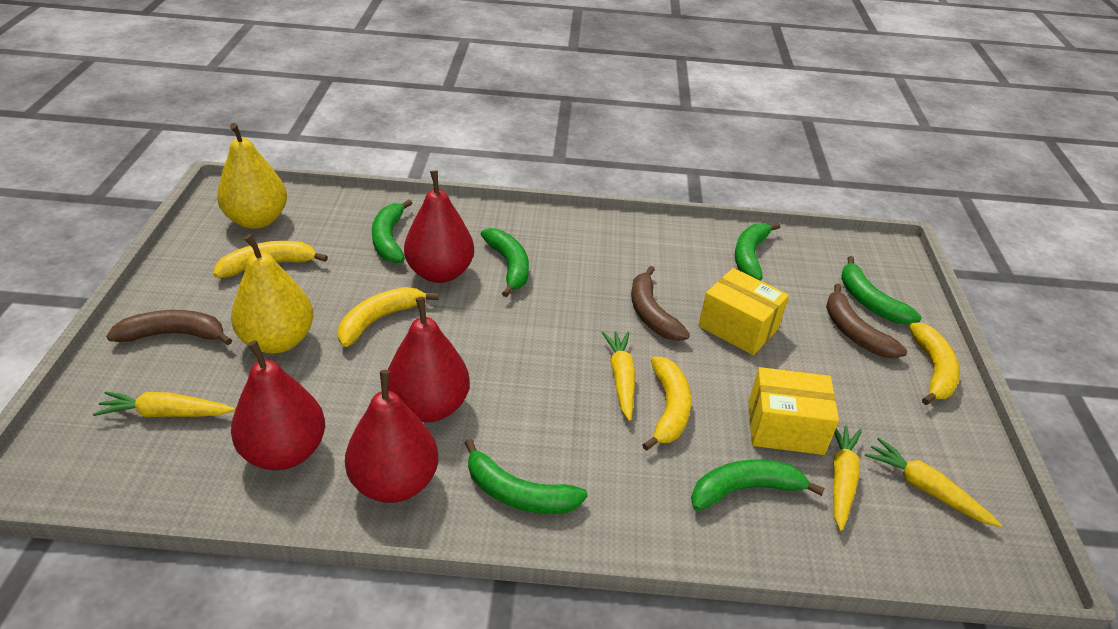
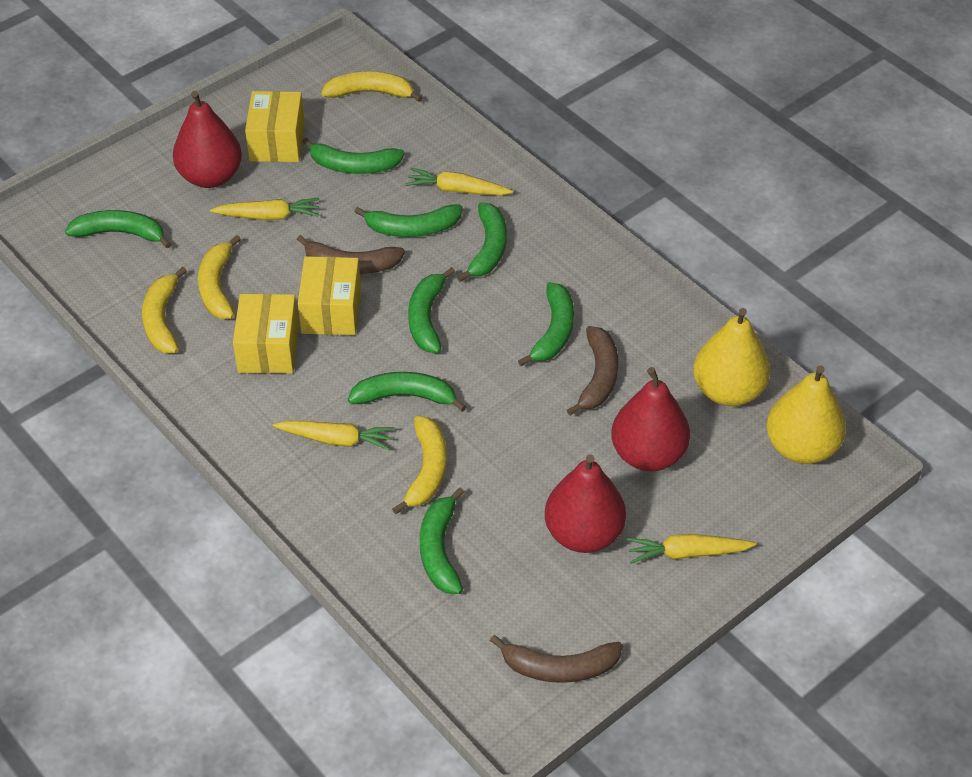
green banana: 6 -> 8
red pear: 4 -> 3
yellow box: 2 -> 3

